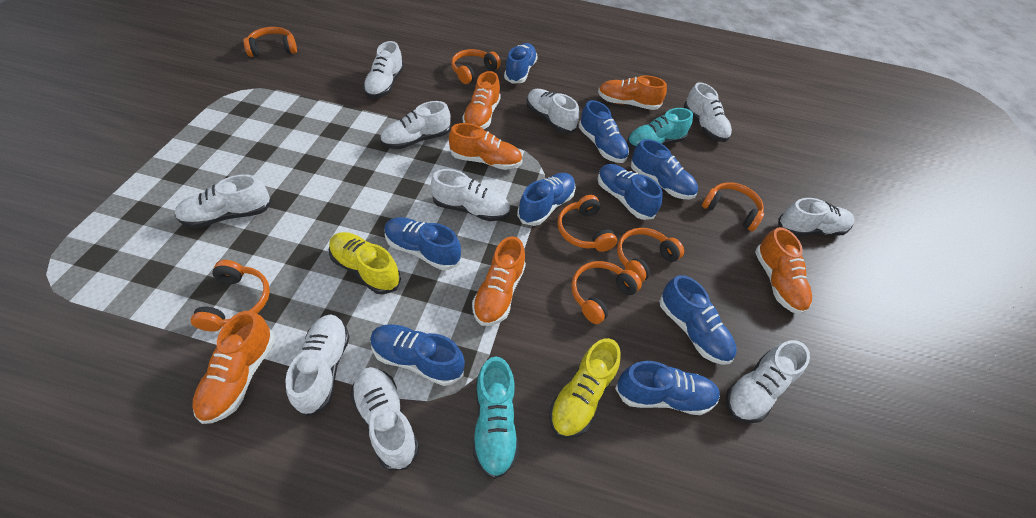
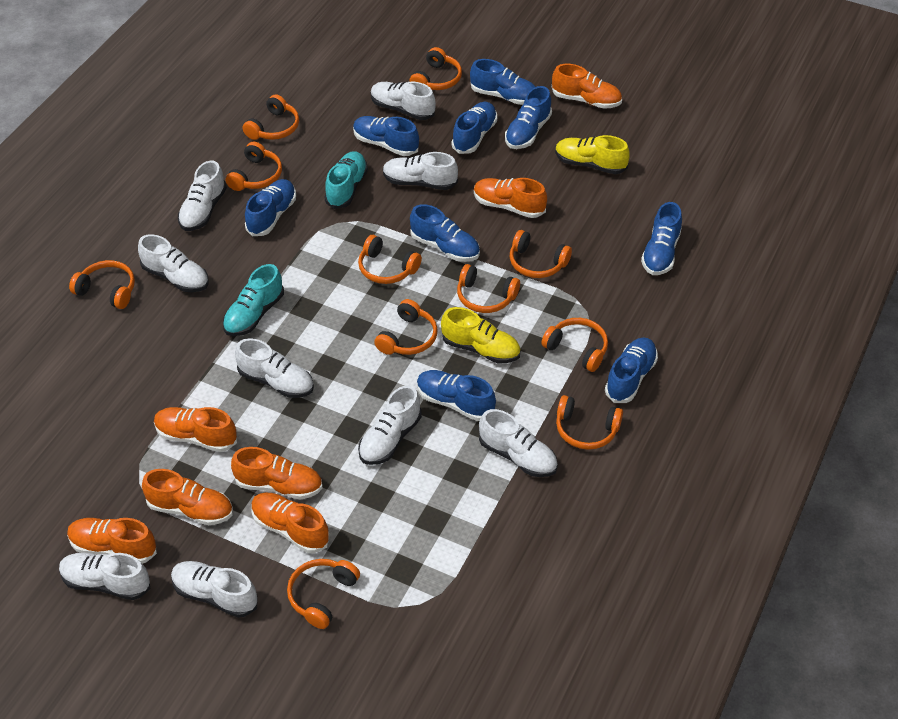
orange headphones: 7 -> 11
orange shoe: 6 -> 7
white shoe: 10 -> 9

